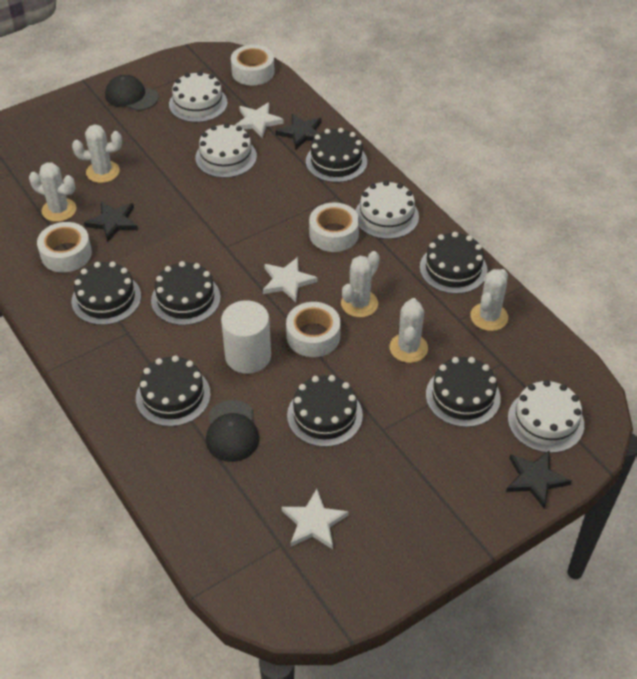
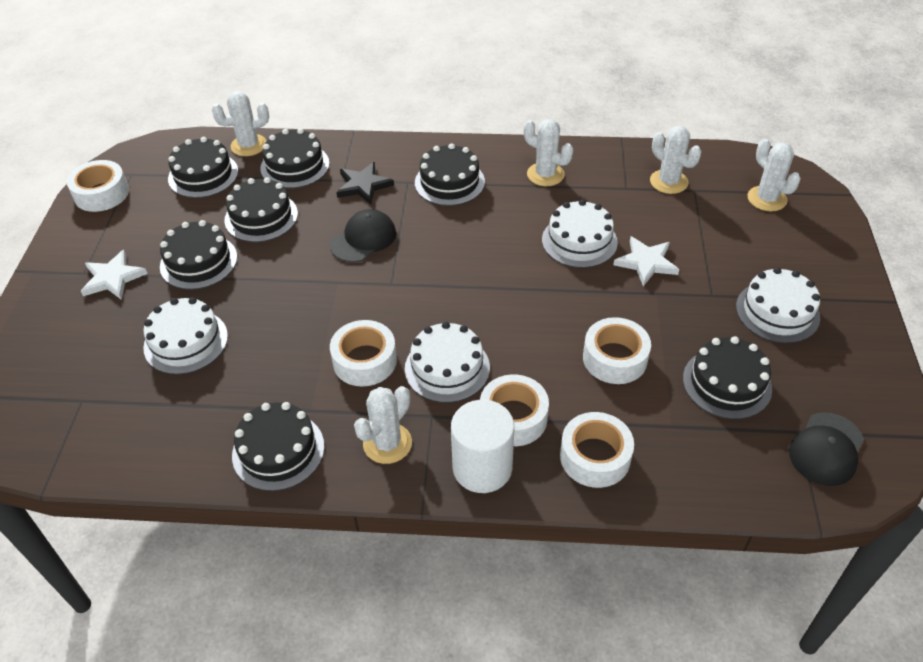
black star: 3 -> 1
white star: 3 -> 2
white tape: 4 -> 5

